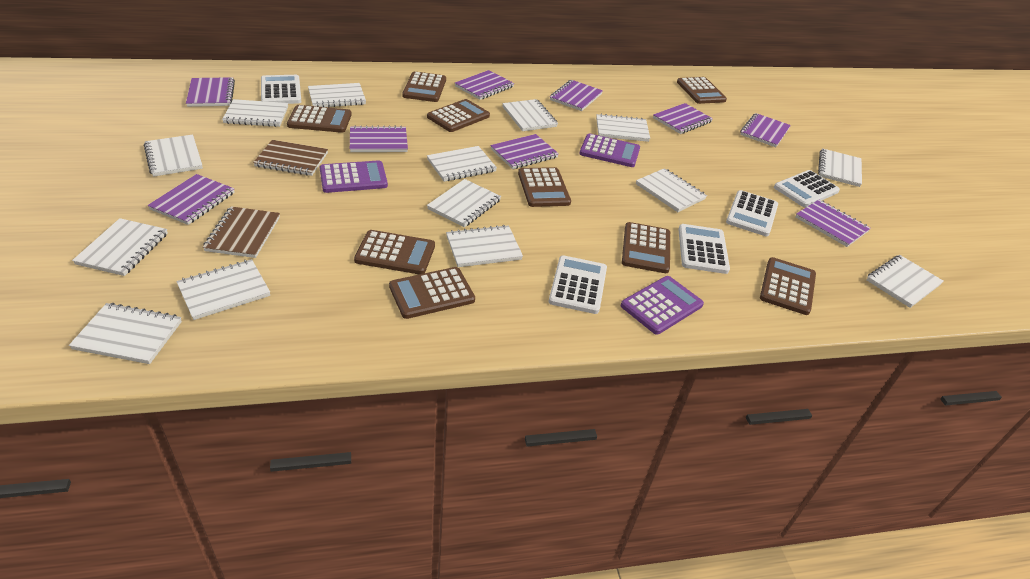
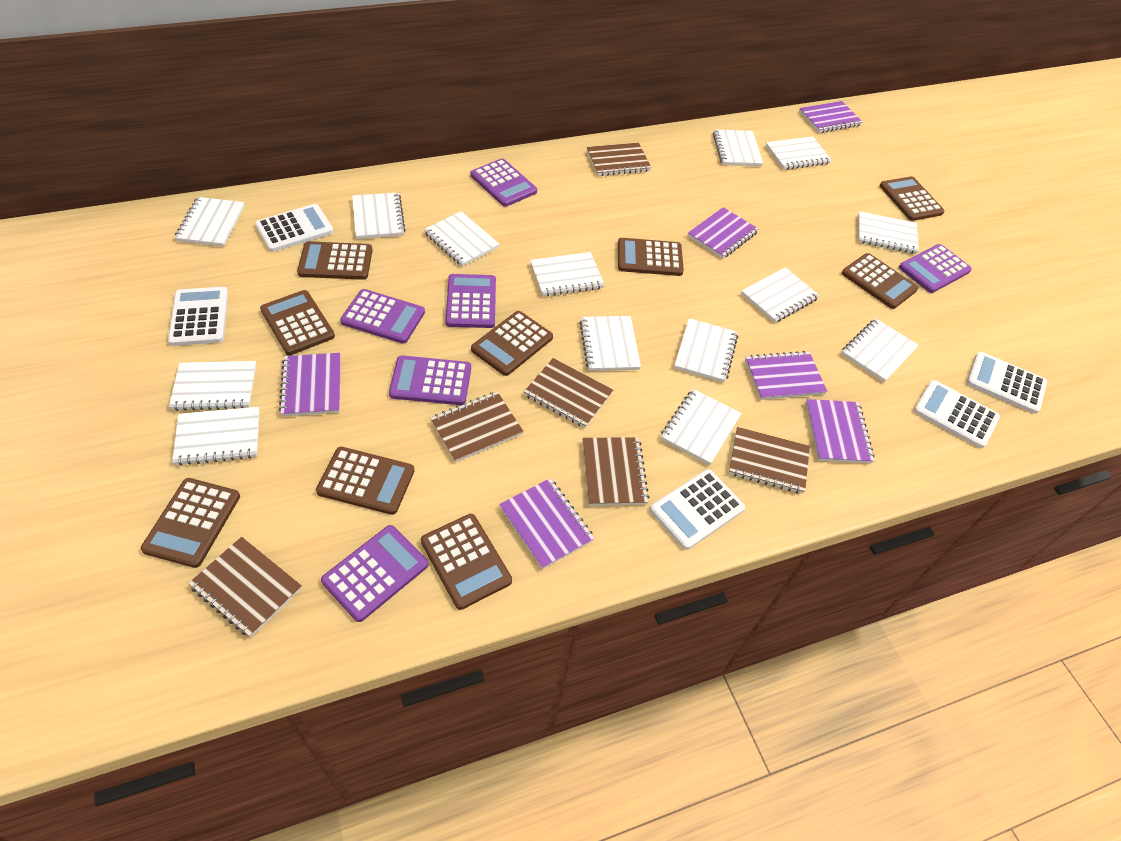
brown notebook: 2 -> 6
purple calculator: 3 -> 6
purple notebook: 9 -> 6

